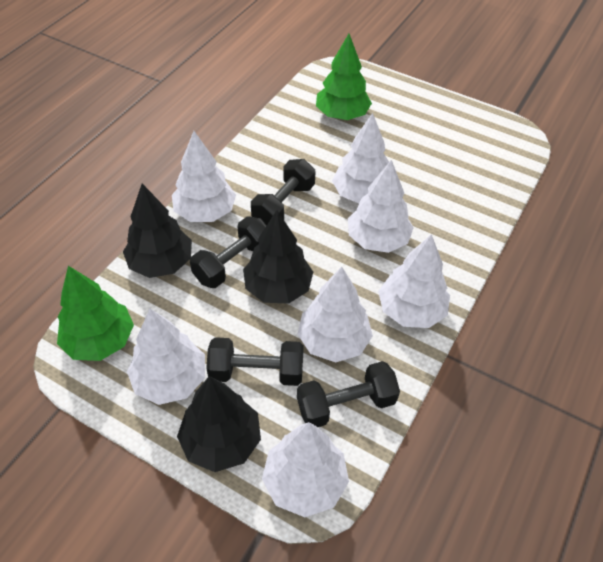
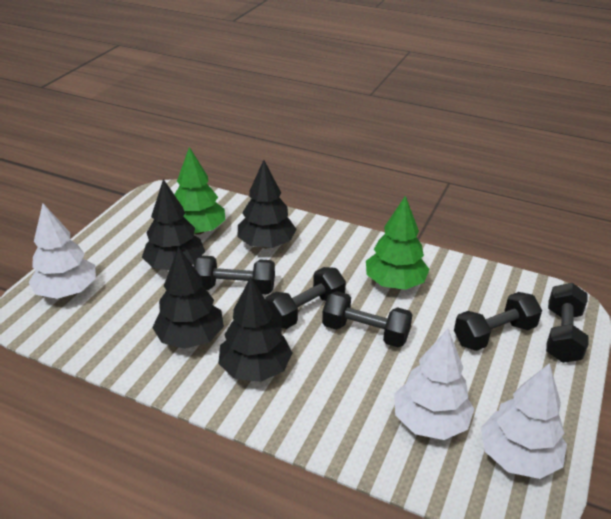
black dumbbell: 4 -> 5
black tree: 3 -> 4
white tree: 7 -> 3

